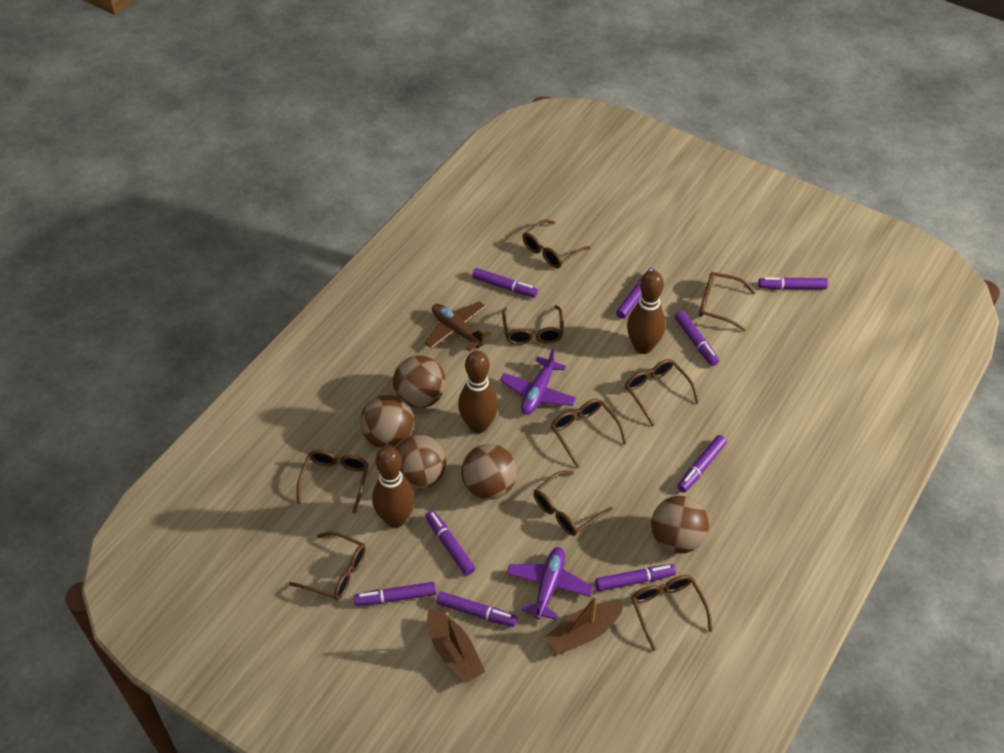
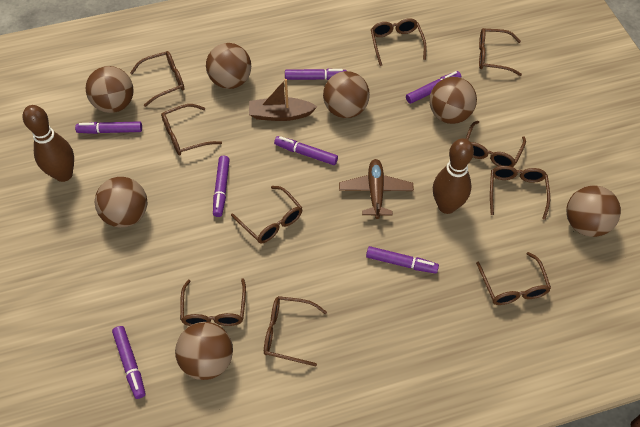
brown ball: 5 -> 7
brown boat: 2 -> 1
brown bowling pin: 3 -> 2
brown glasses: 9 -> 10
purple marker: 9 -> 7
purple plane: 2 -> 0

